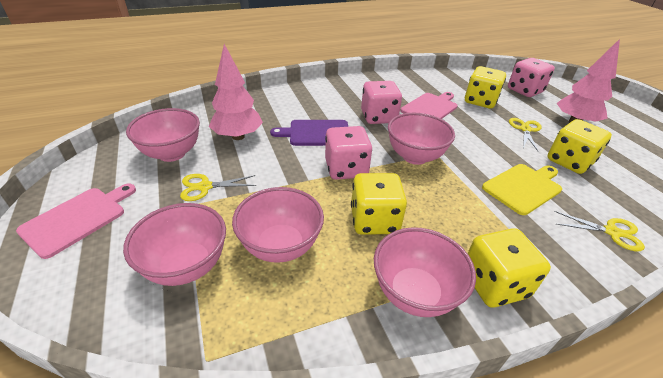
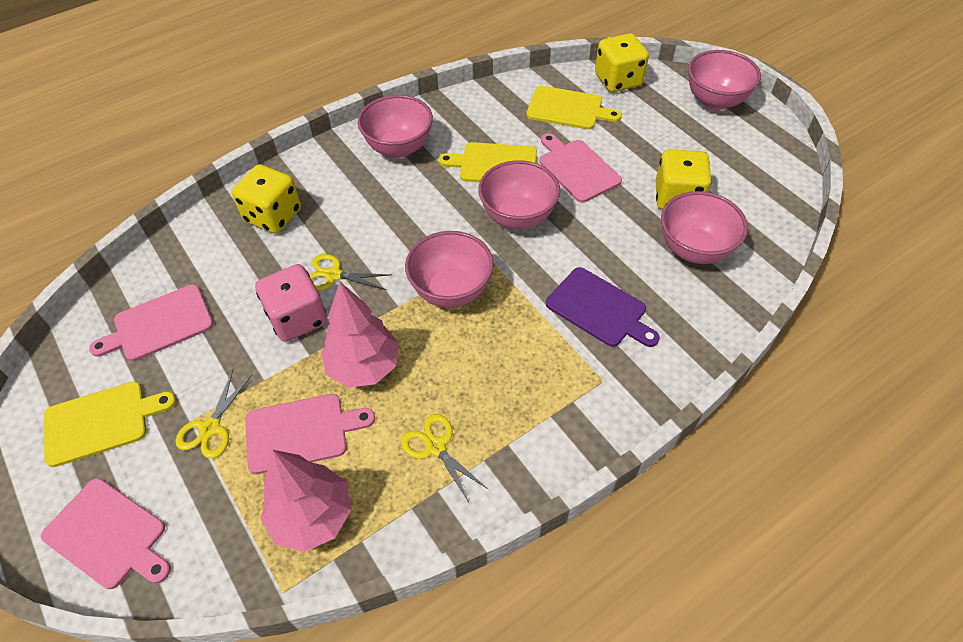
pink cutting board: 2 -> 4
pink dice: 3 -> 1
yellow cutting board: 1 -> 3
yellow dice: 4 -> 3

